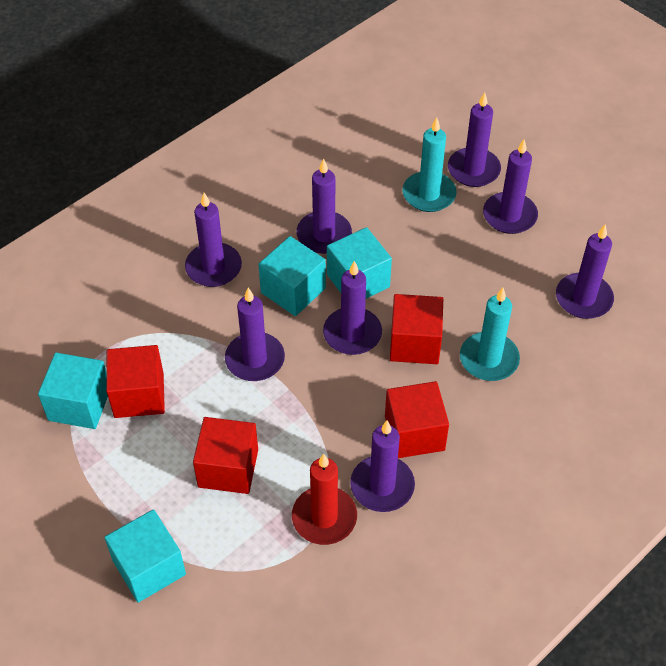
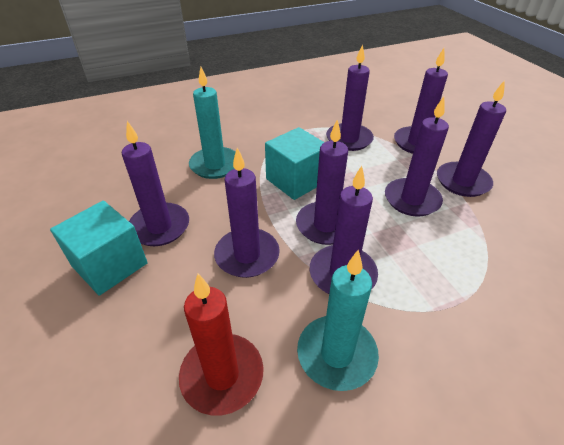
red cube: 4 -> 0
turquoise cube: 4 -> 2

